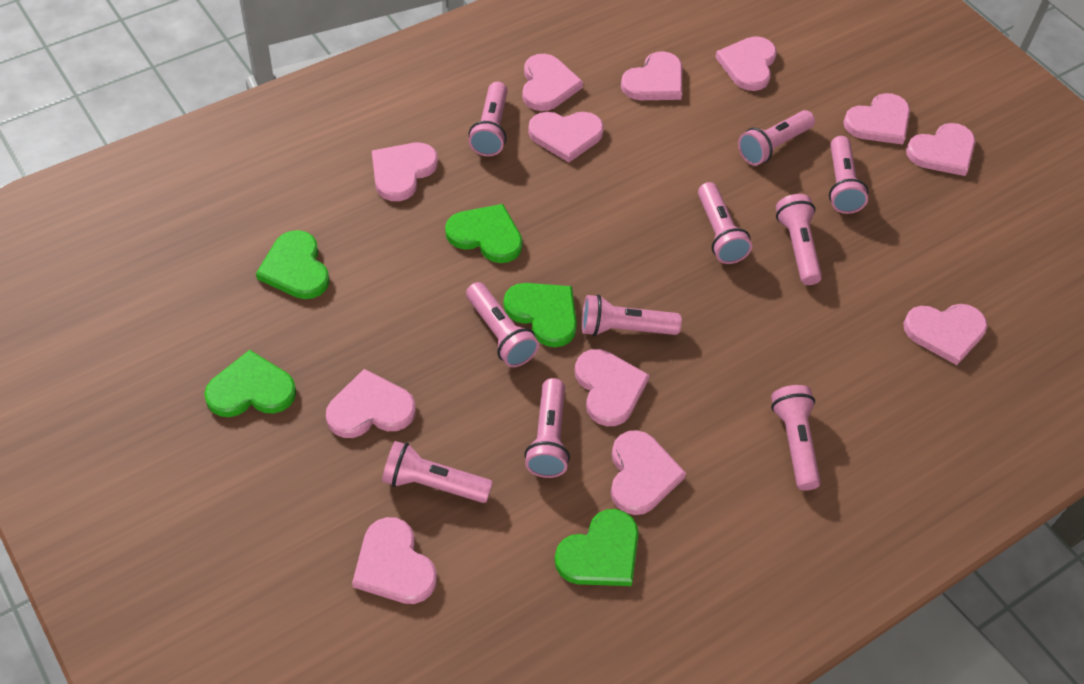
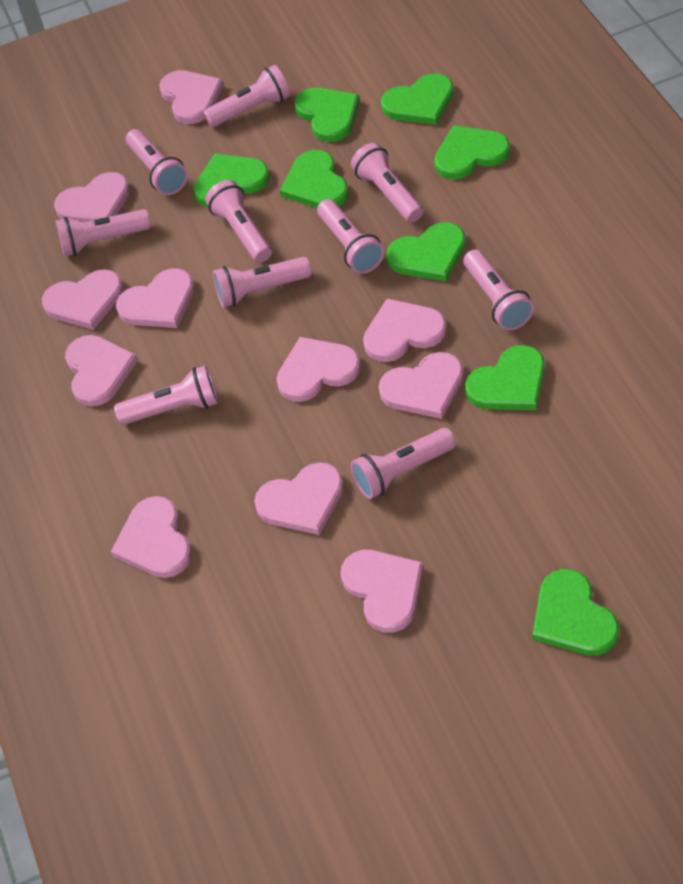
green heart: 5 -> 8
pink heart: 12 -> 11

